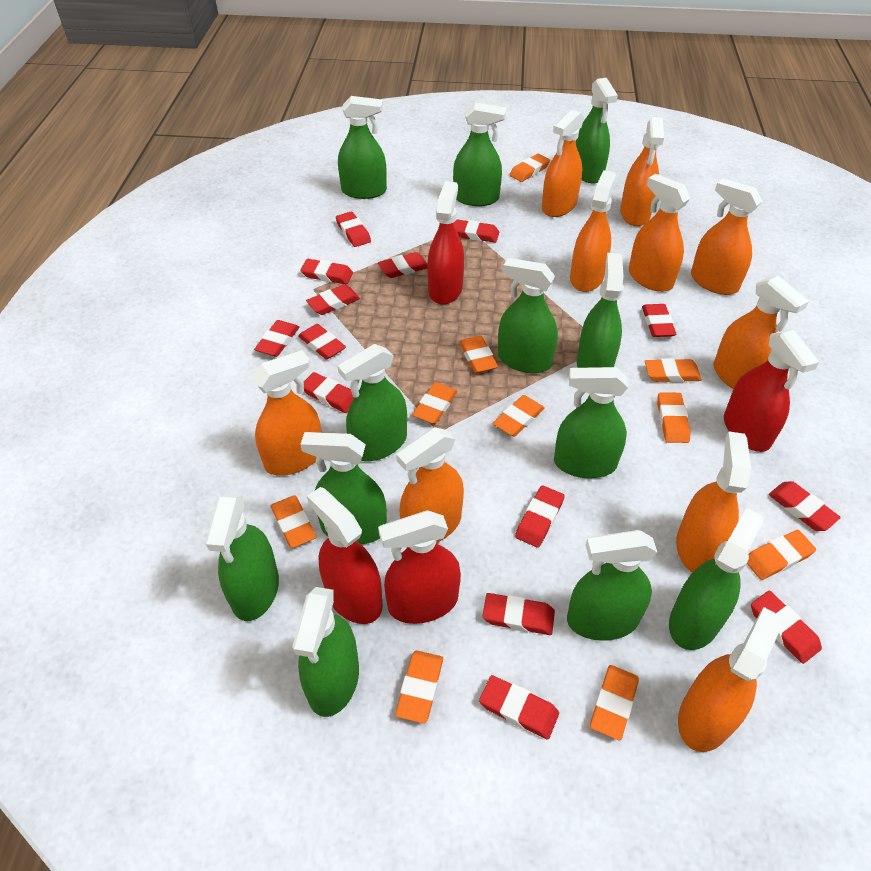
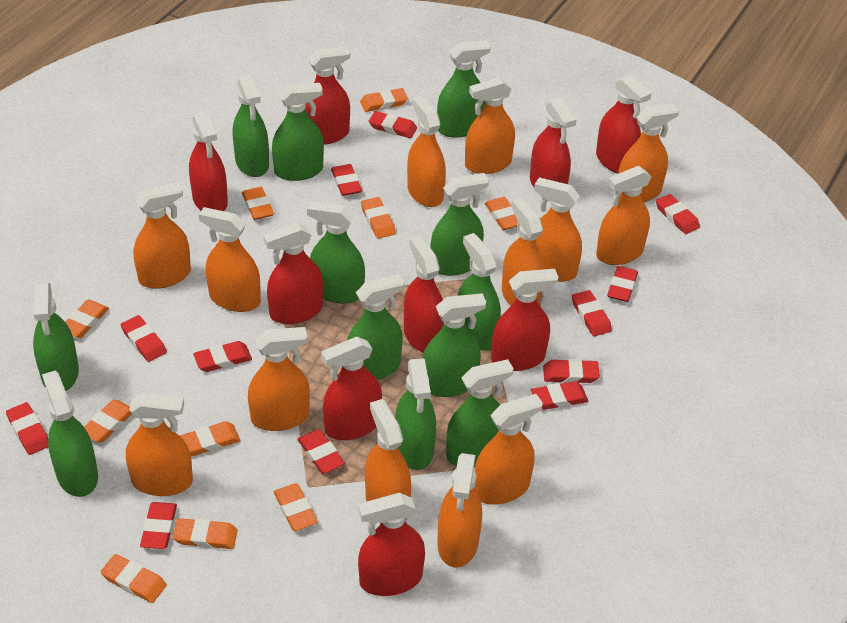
orange spray bottle: 10 -> 13
red eraser: 14 -> 12
red spray bottle: 4 -> 9

